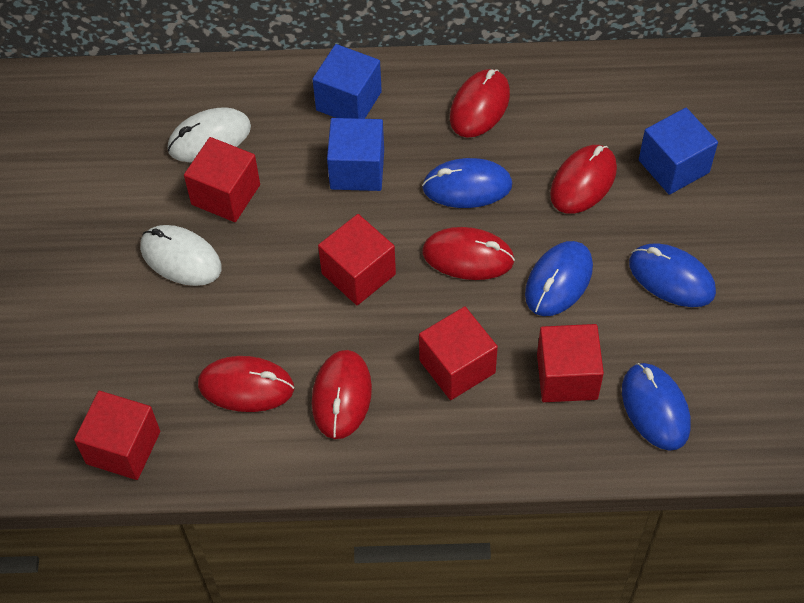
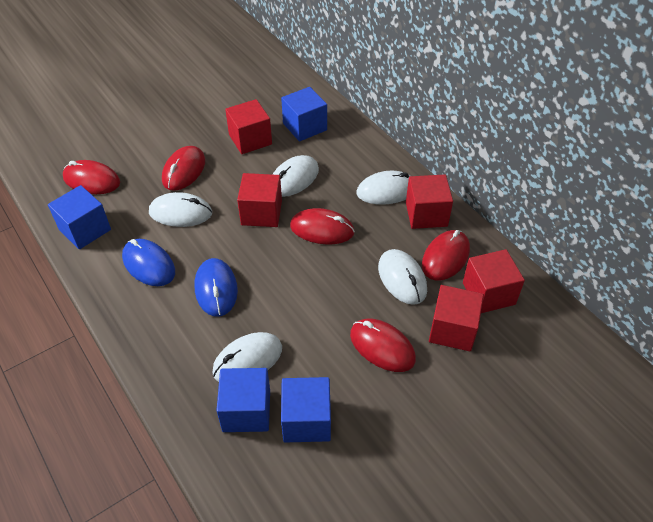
blue cube: 3 -> 4
blue mouse: 4 -> 2
white mouse: 2 -> 5

